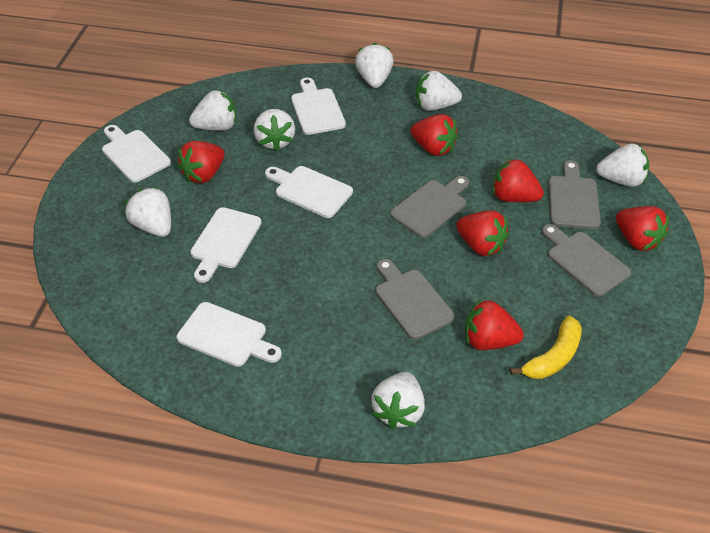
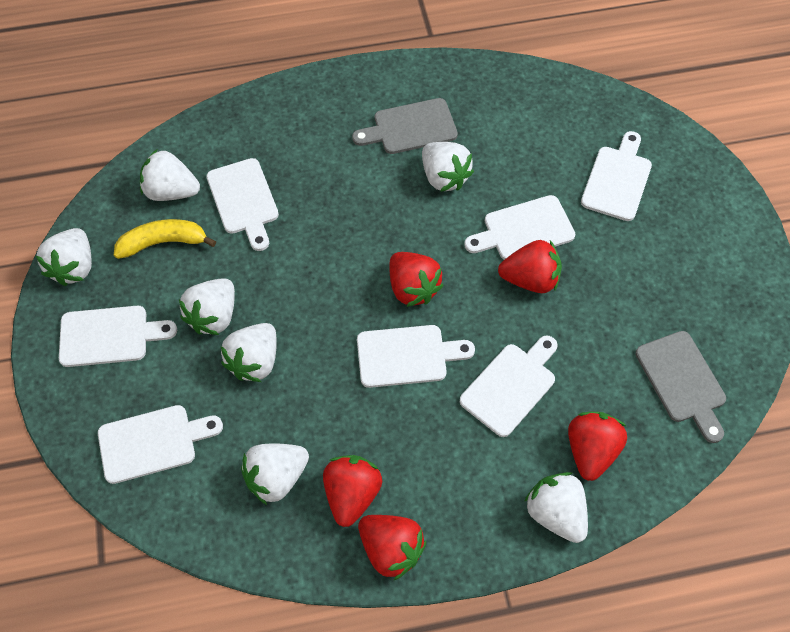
grey cutting board: 4 -> 2
red strawberry: 6 -> 5
white cutting board: 5 -> 7

